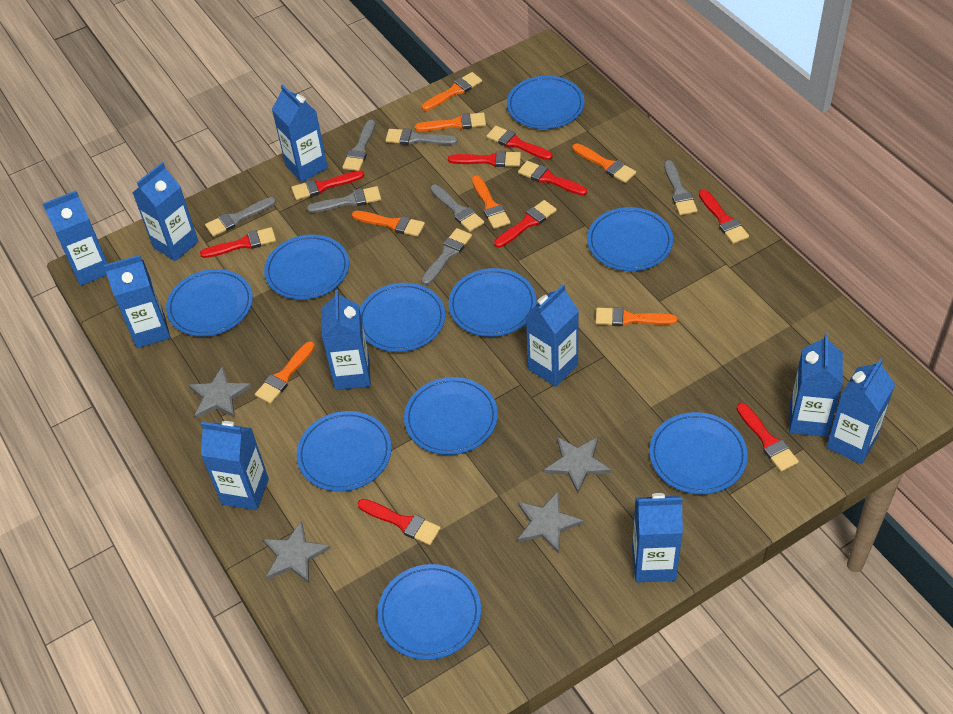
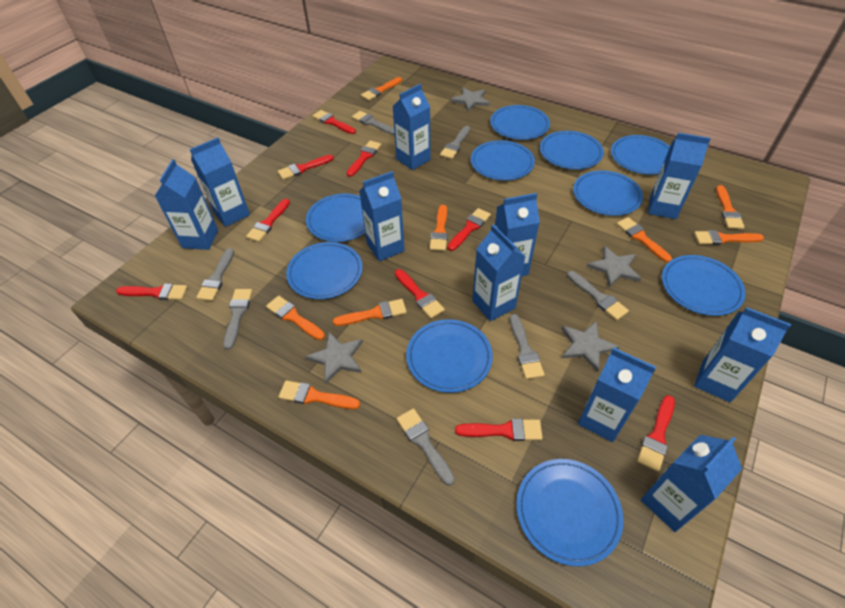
orange brush: 7 -> 8

